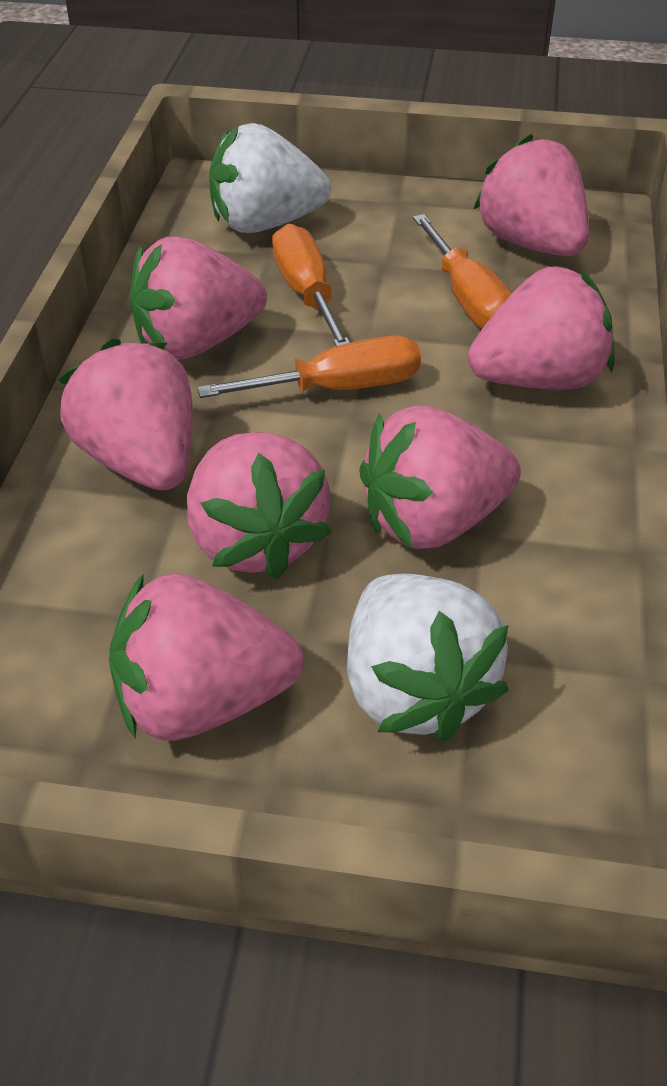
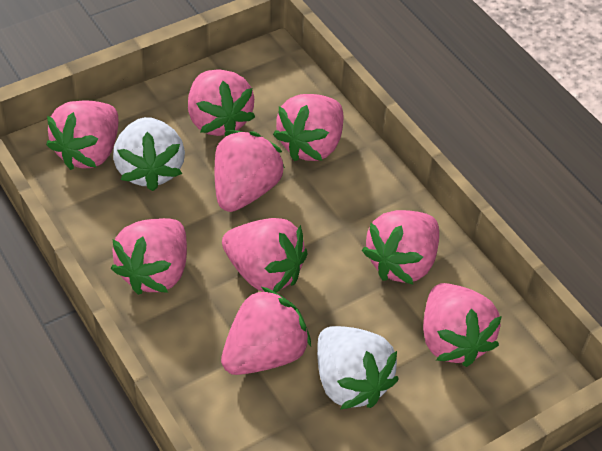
orange screwdriver: 3 -> 0
pink strawberry: 7 -> 9

